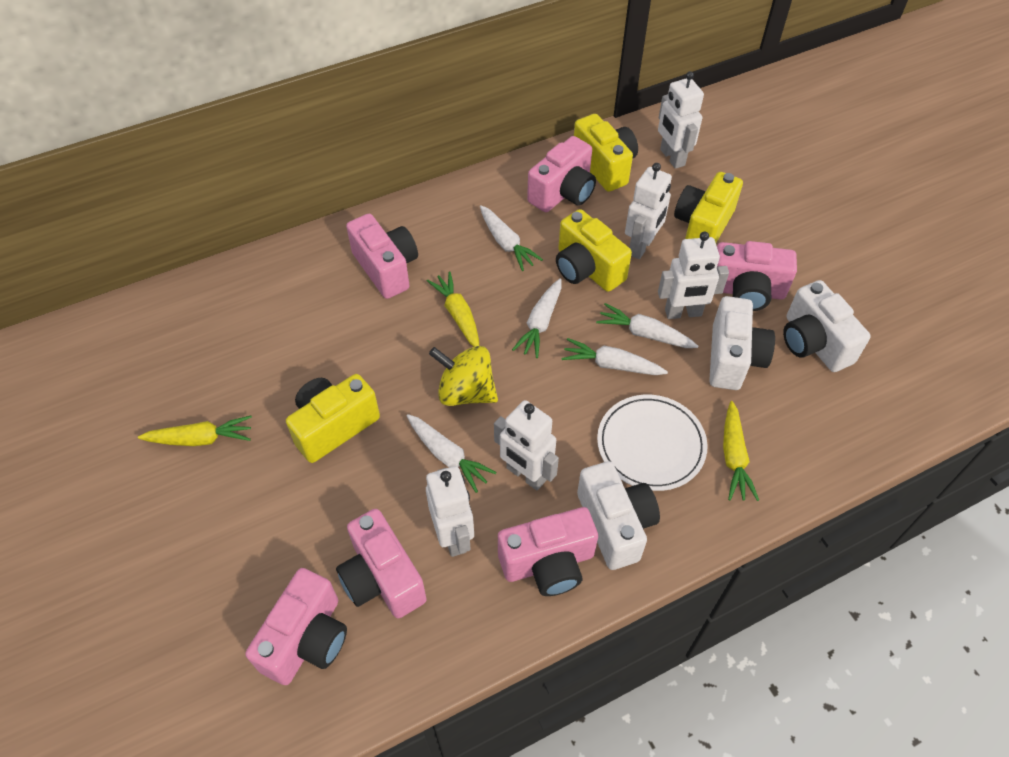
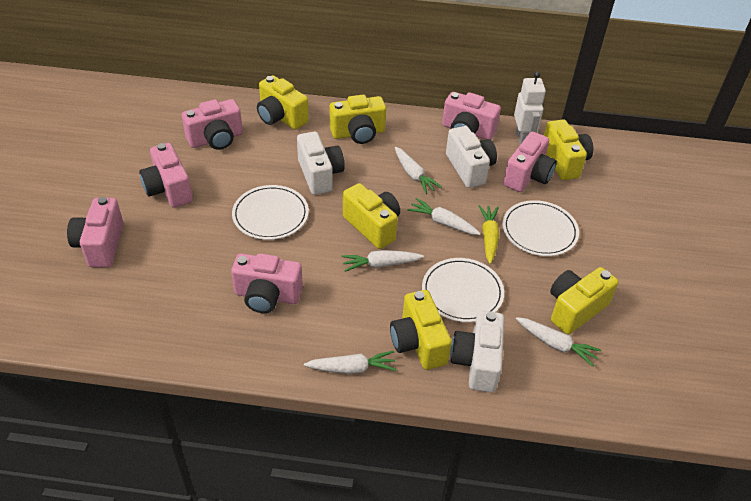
white plate: 1 -> 3
white robot: 5 -> 1
yellow camera: 4 -> 6
yellow carrot: 3 -> 1
yellow spinning top: 1 -> 0

